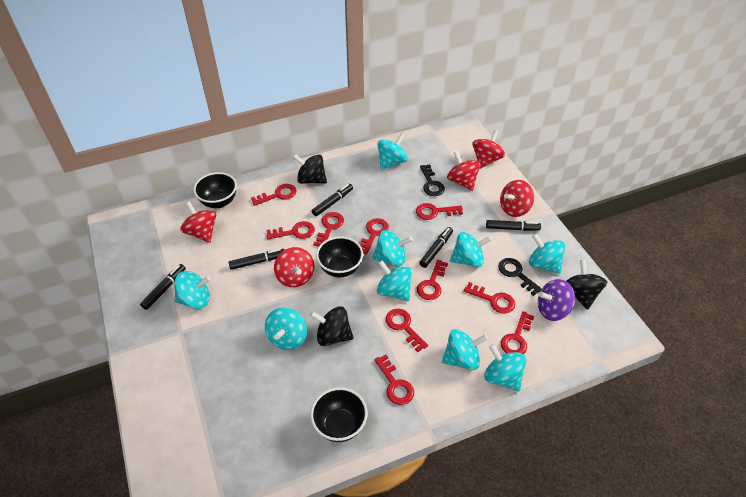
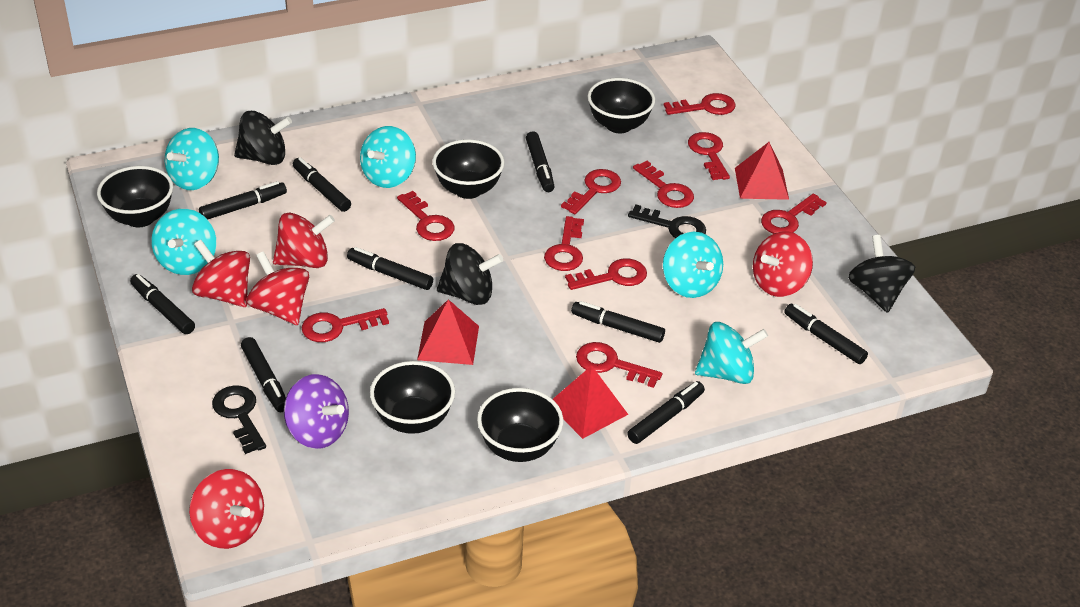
black bowl: 3 -> 5
black marker: 5 -> 9
red pyramid: 0 -> 3
turquoise spinning top: 9 -> 5

